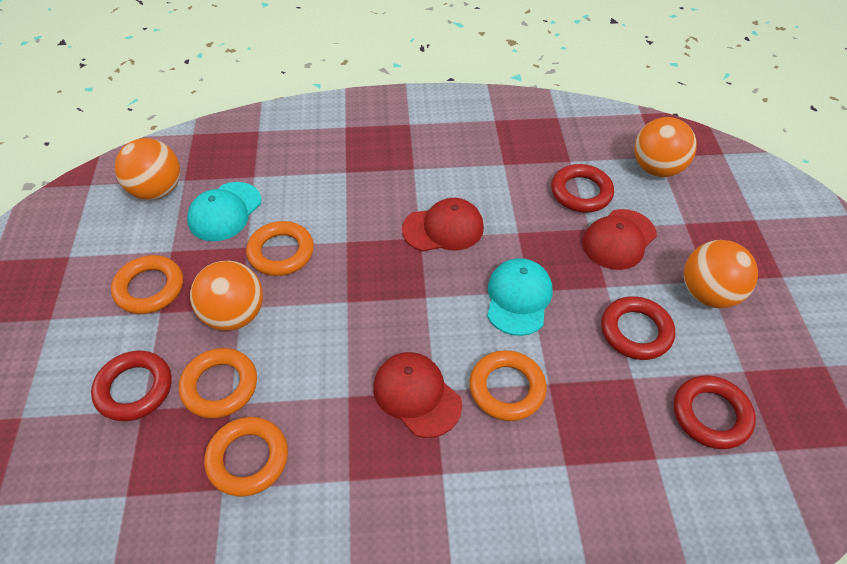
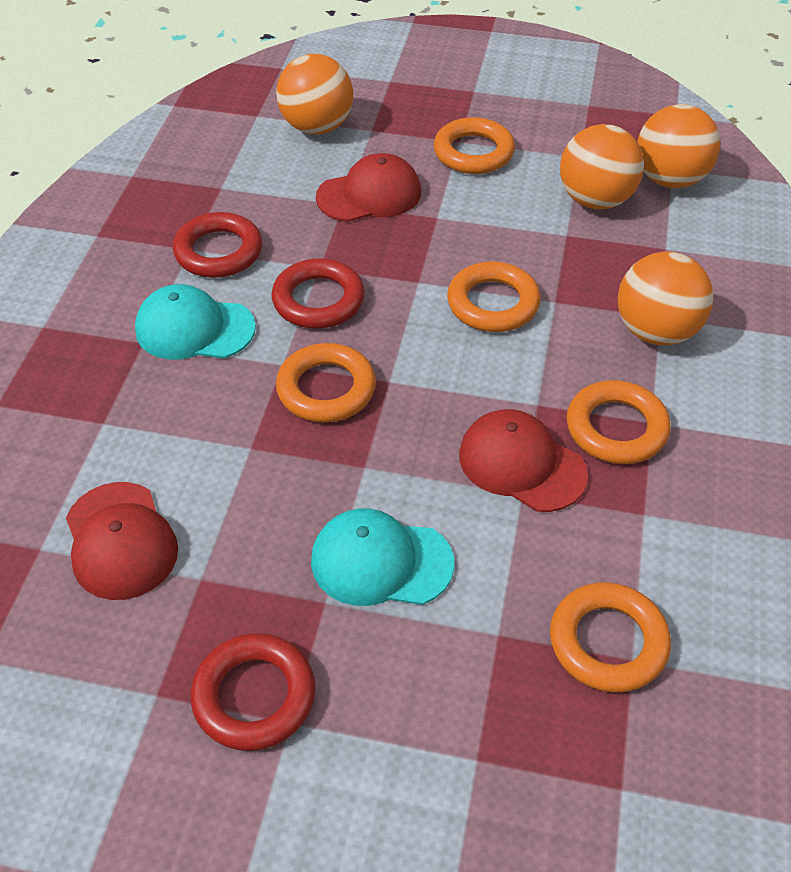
red ring: 4 -> 3

